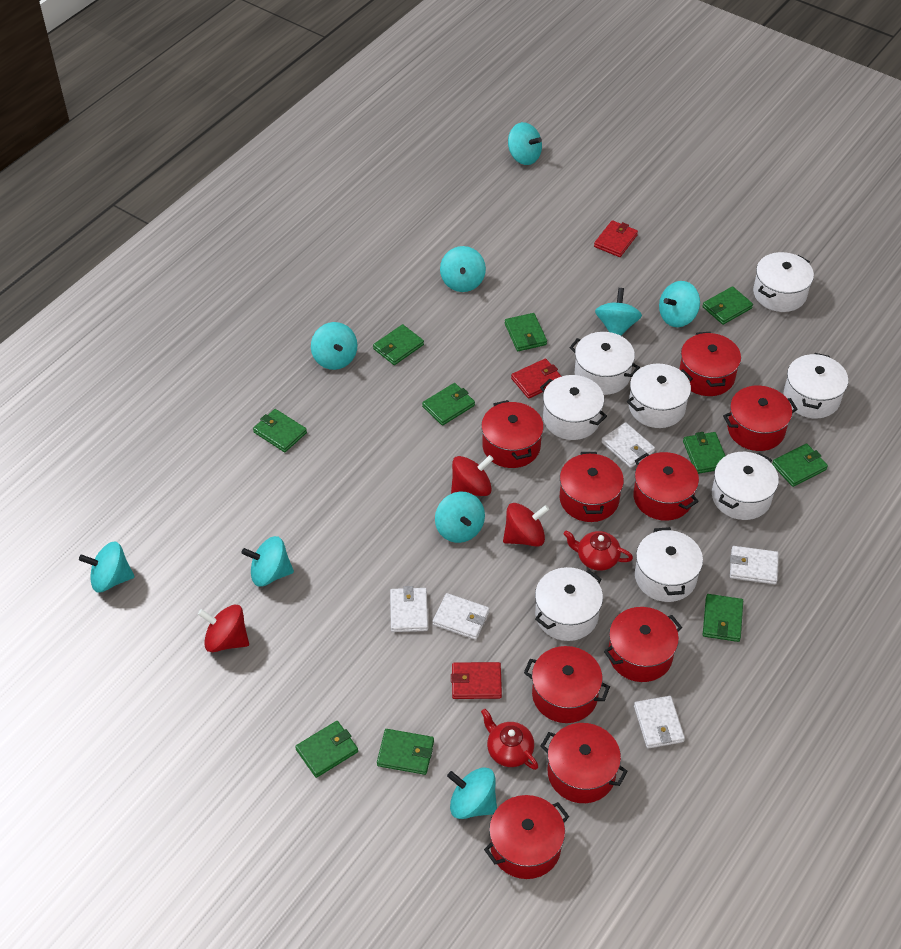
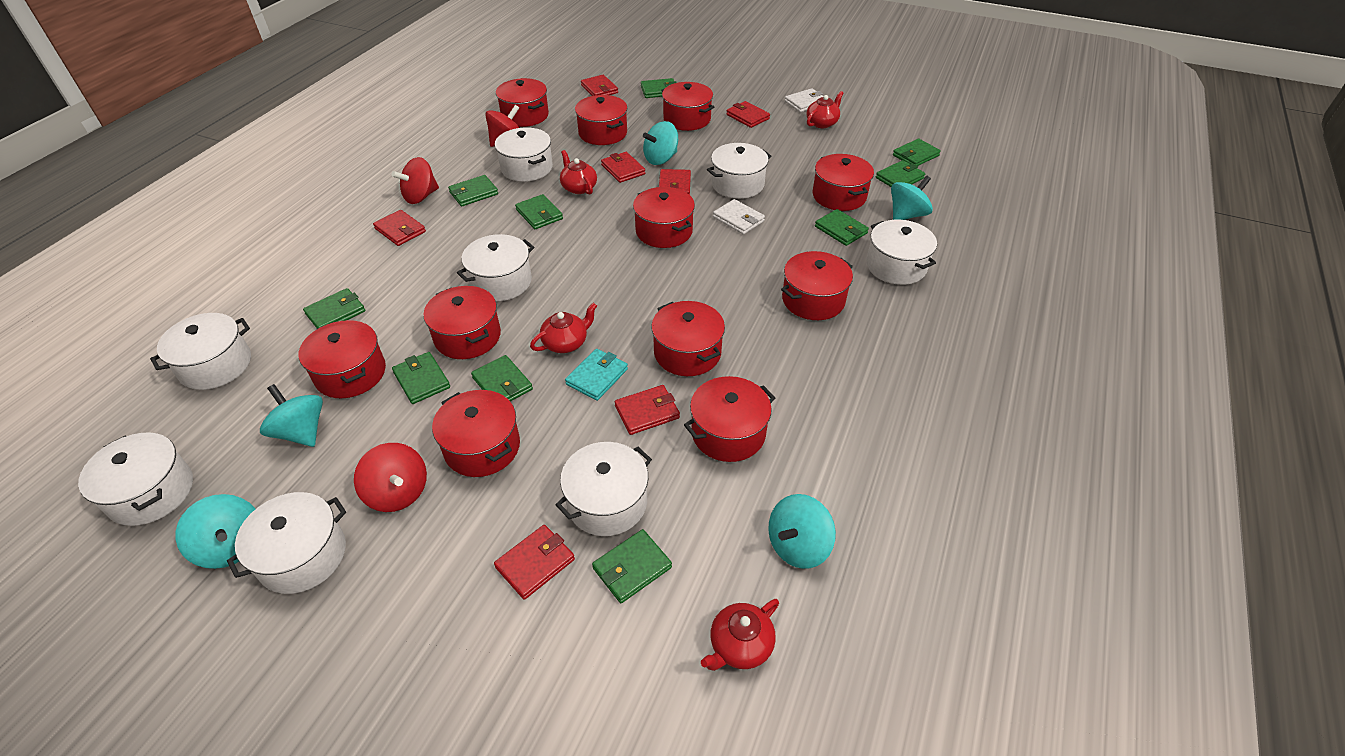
red pot: 9 -> 11
red teapot: 2 -> 4
red wallet: 3 -> 7
turquoise spinning top: 9 -> 5
turquoise wallet: 0 -> 1
white wallet: 5 -> 2

